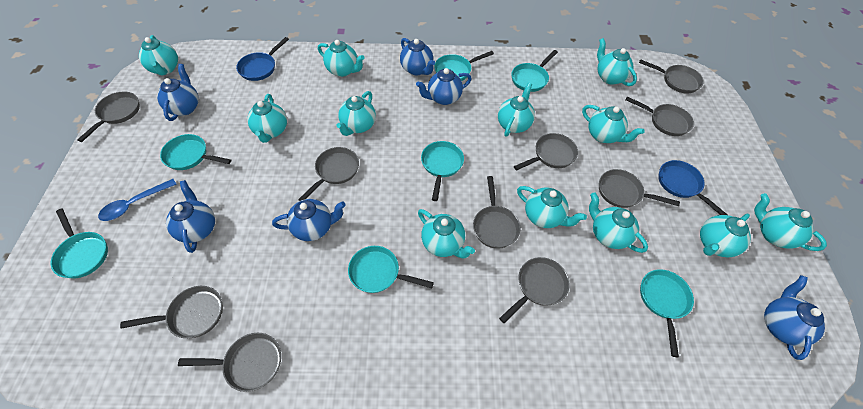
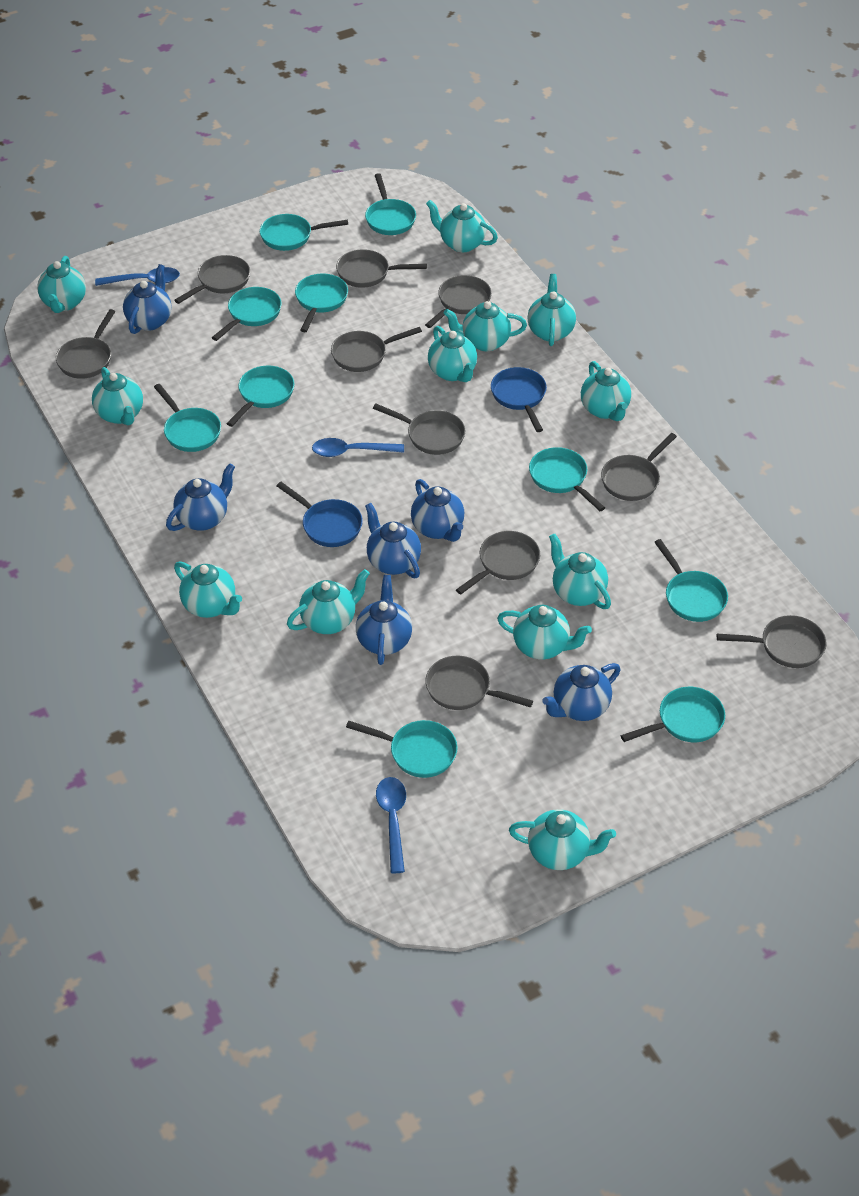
blue spoon: 1 -> 3
turquoise pan: 7 -> 10

